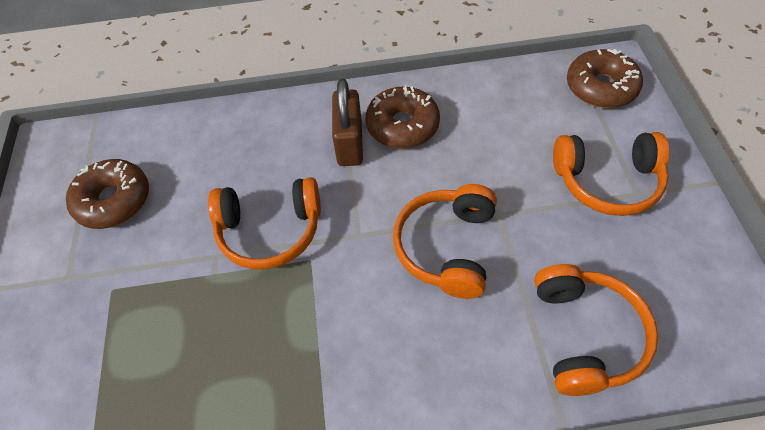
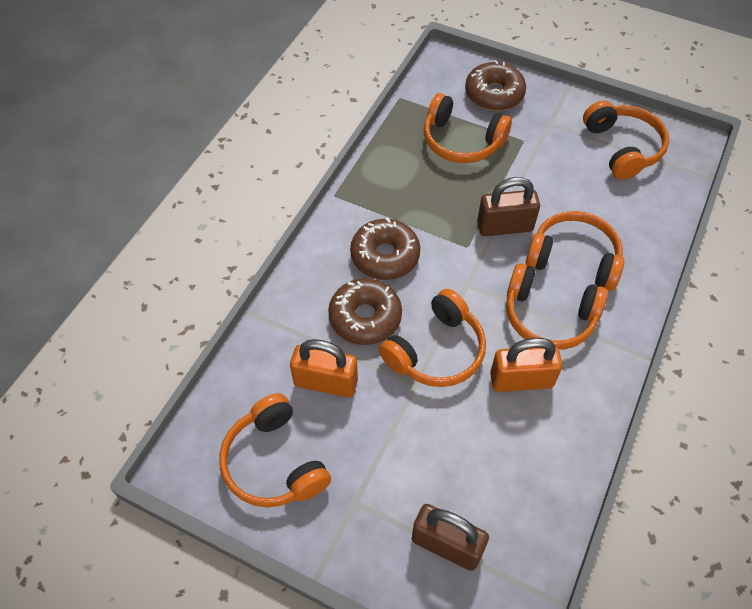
brown padlock: 1 -> 2
orange headphones: 4 -> 6
orange padlock: 0 -> 2

